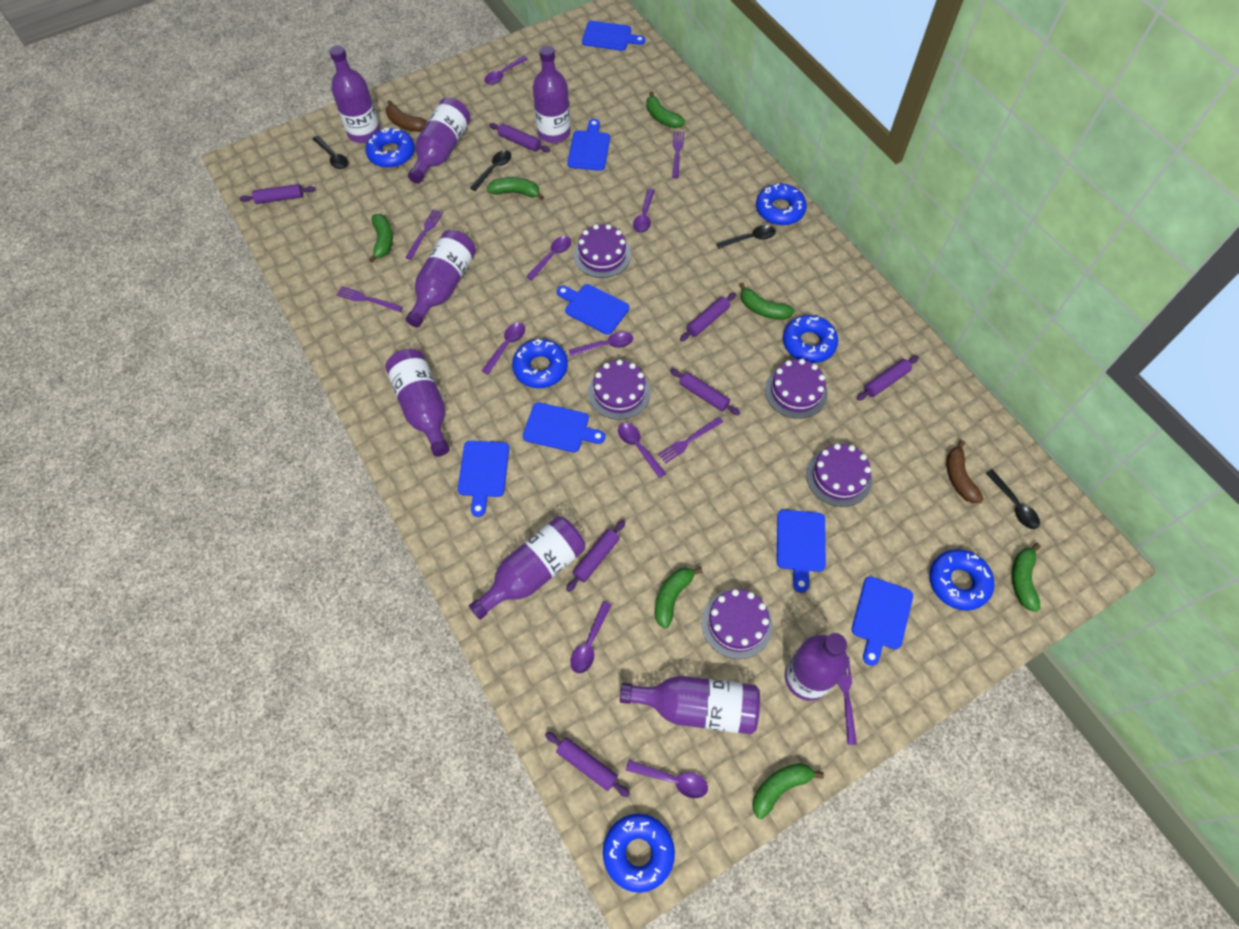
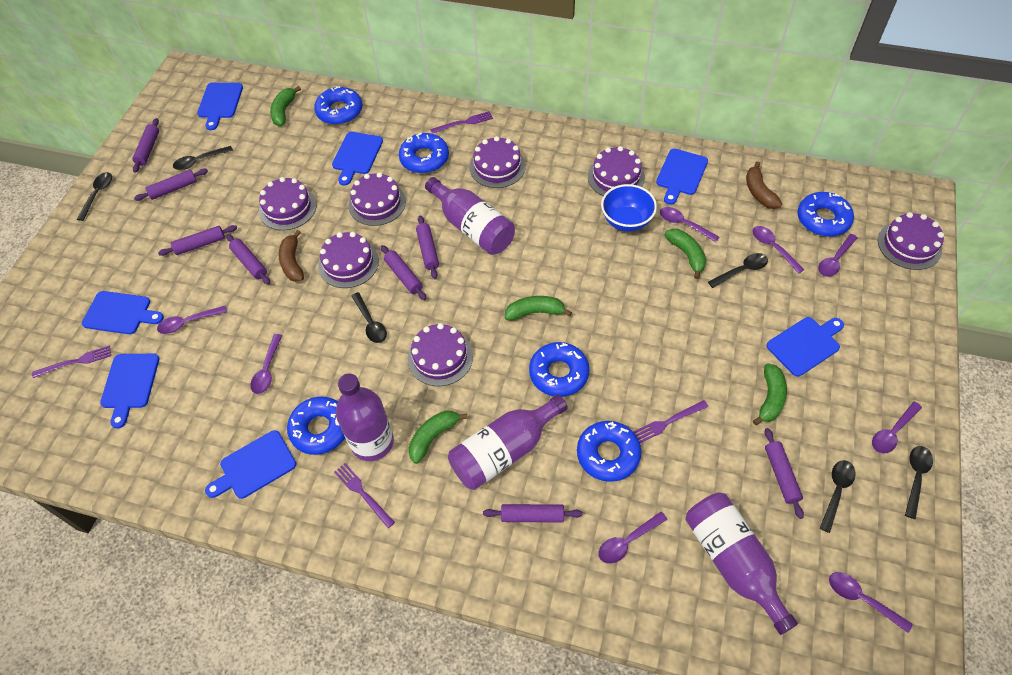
black spoon: 4 -> 6
blue bowl: 0 -> 1
green banana: 7 -> 5
purple bottle: 8 -> 4
purple cake: 5 -> 7
purple fork: 5 -> 4
purple rolling pin: 7 -> 8

